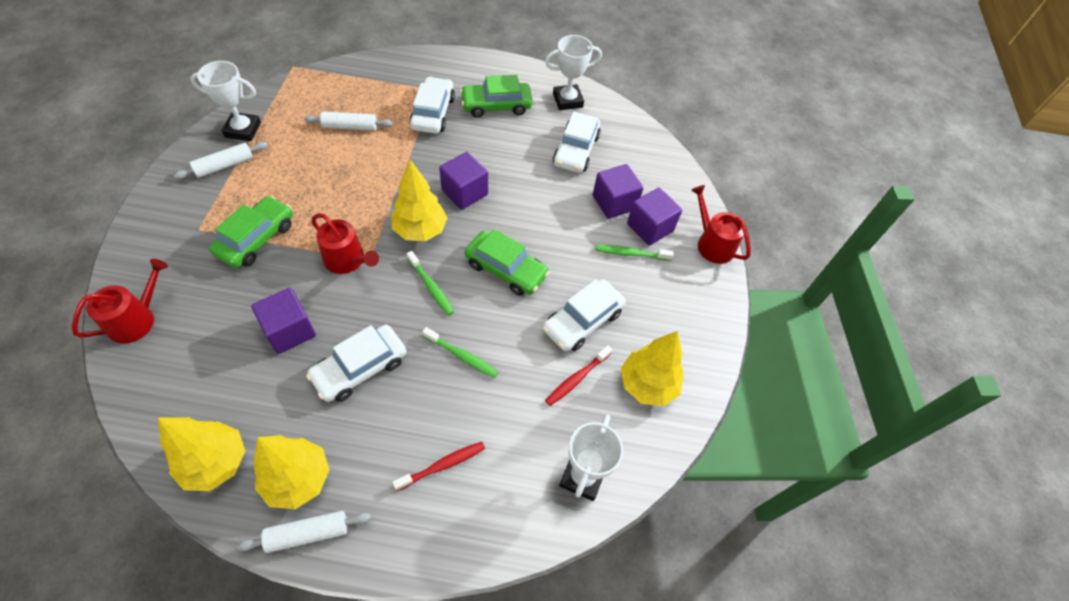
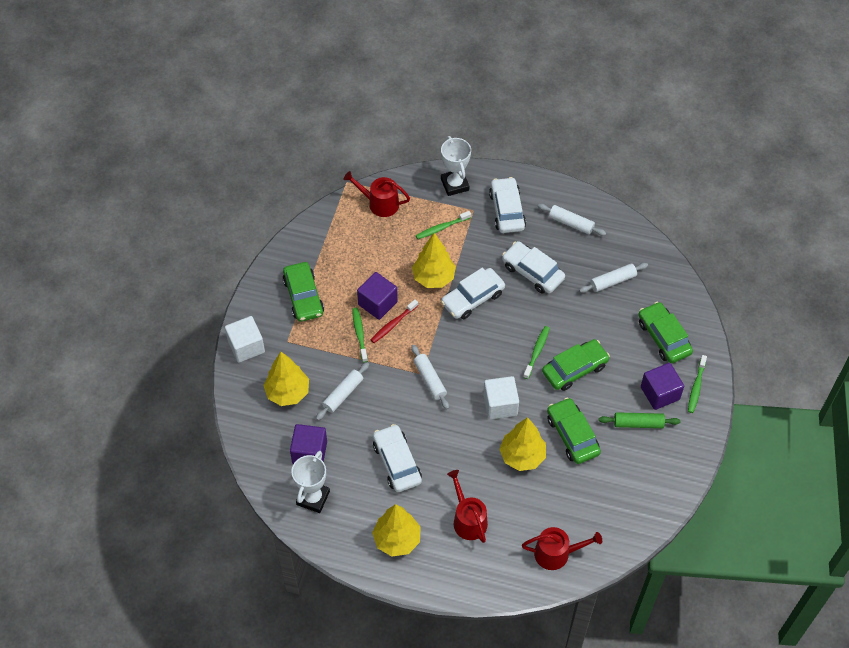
green car: 3 -> 4
green rolling pin: 0 -> 1
green toothbrush: 3 -> 4
purple cube: 4 -> 3
red toothbrush: 2 -> 1
white cube: 0 -> 2
white rolling pin: 3 -> 4
white trophy: 3 -> 2

